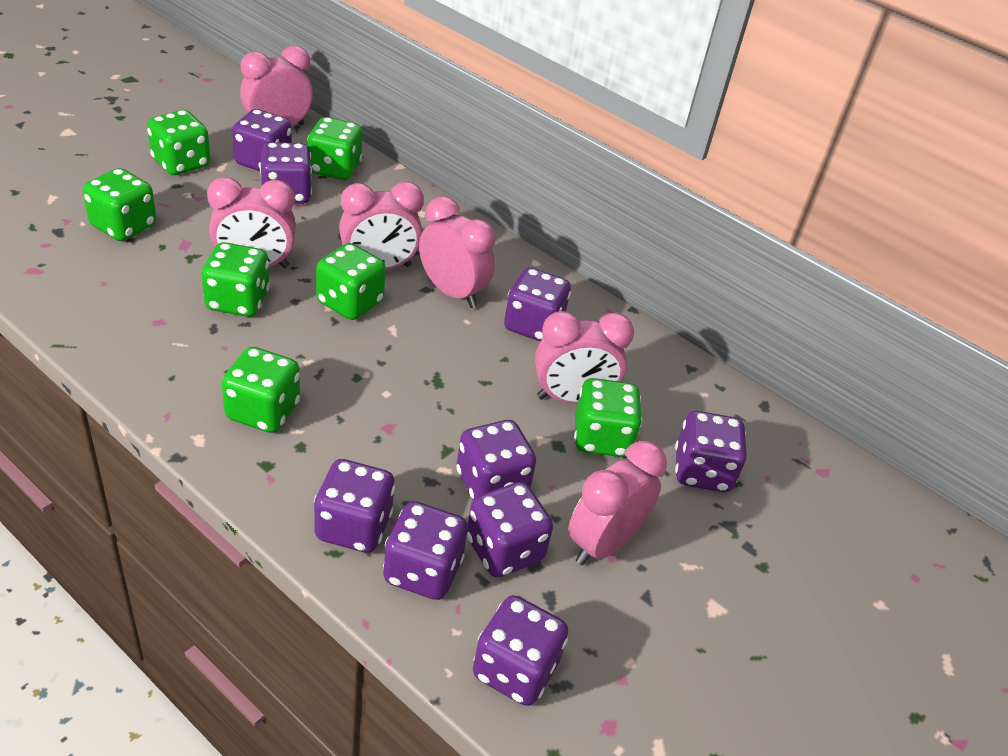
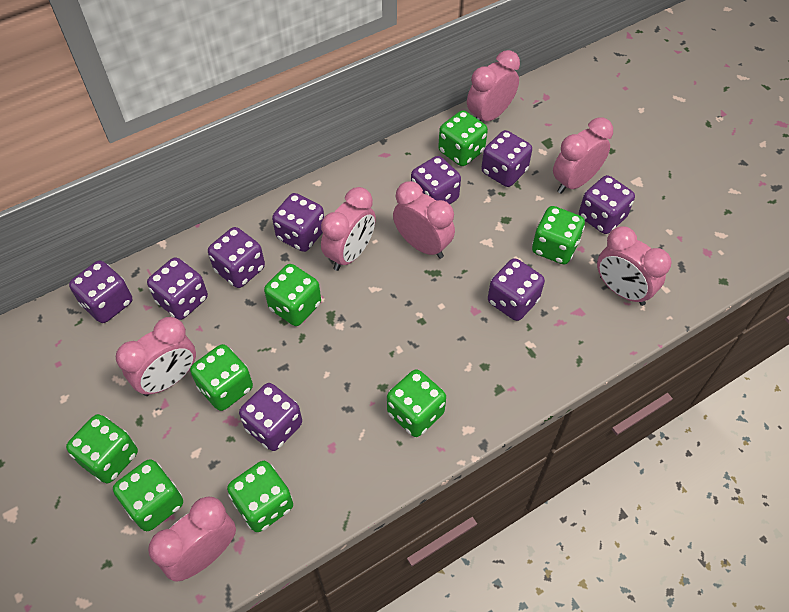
green dice: 7 -> 8
pink clock: 6 -> 7

